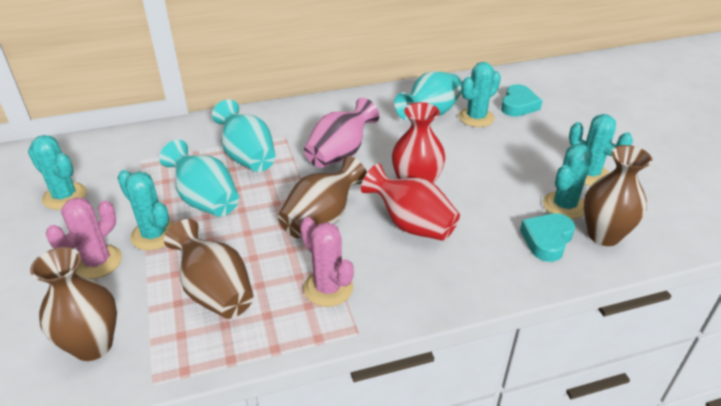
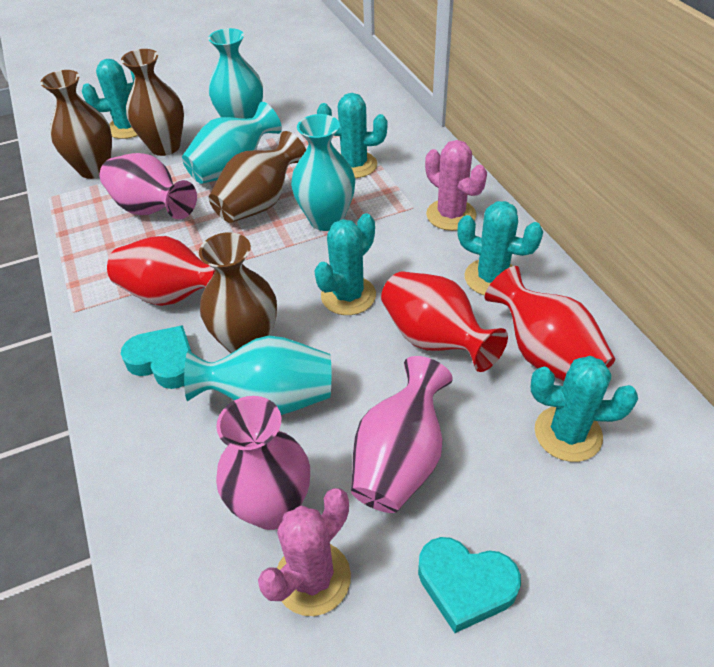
pink vase: 1 -> 3
red vase: 2 -> 3
turquoise vase: 3 -> 4

